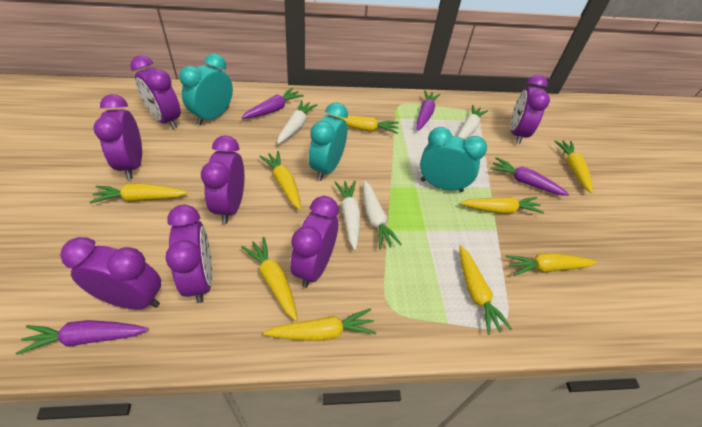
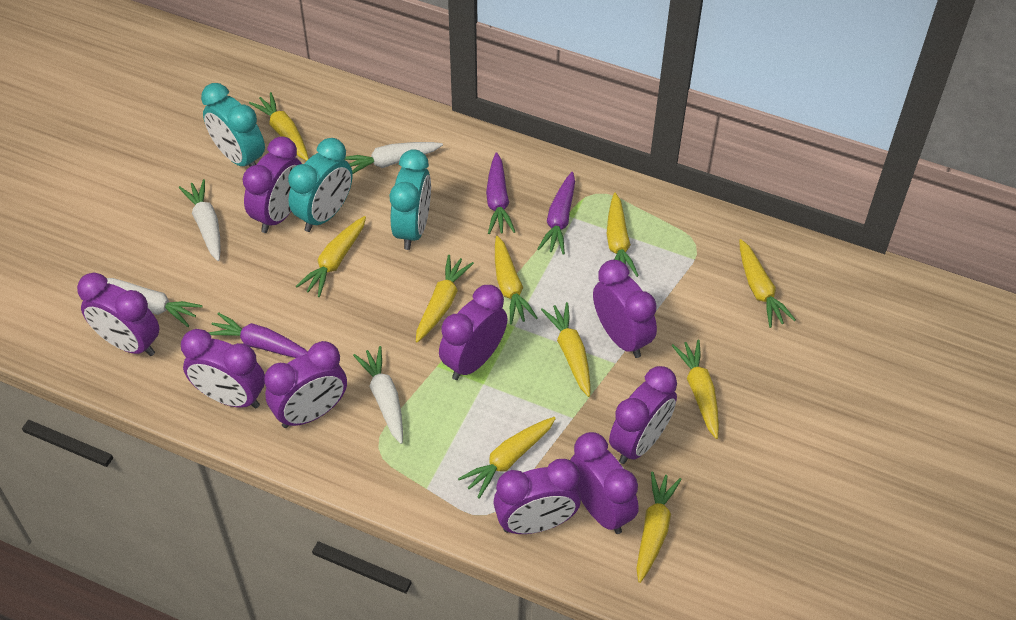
purple carrot: 4 -> 3
purple clock: 7 -> 9
yellow carrot: 9 -> 10

